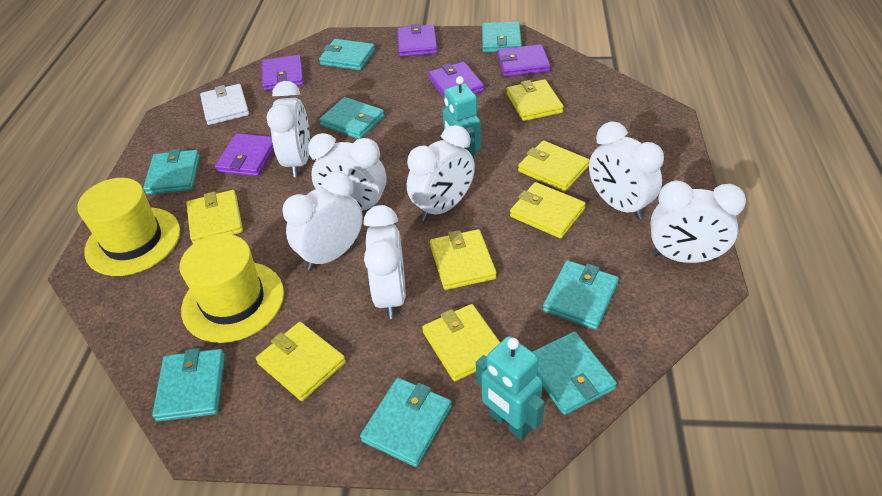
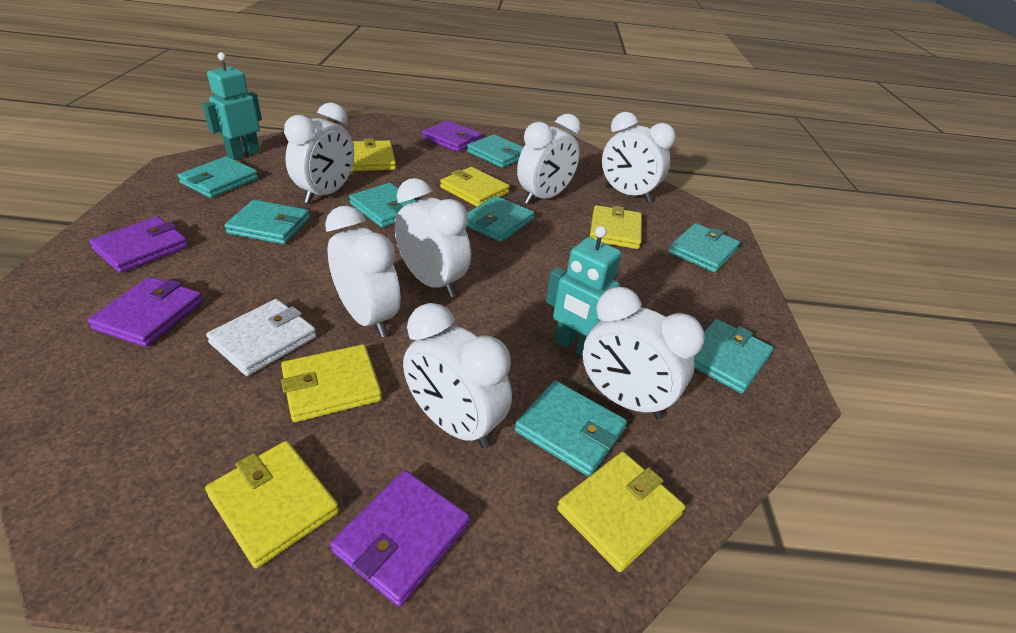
purple wallet: 5 -> 4
yellow hat: 2 -> 0
yellow wallet: 7 -> 6

